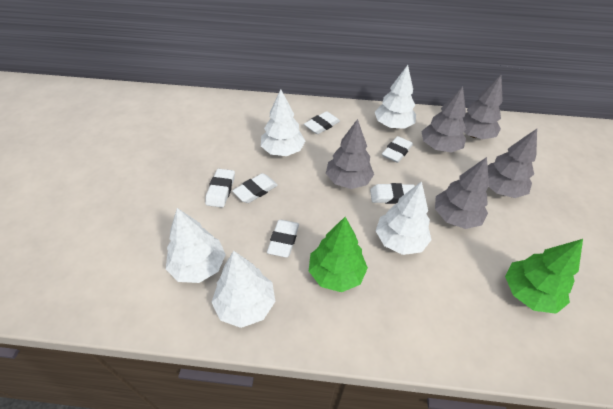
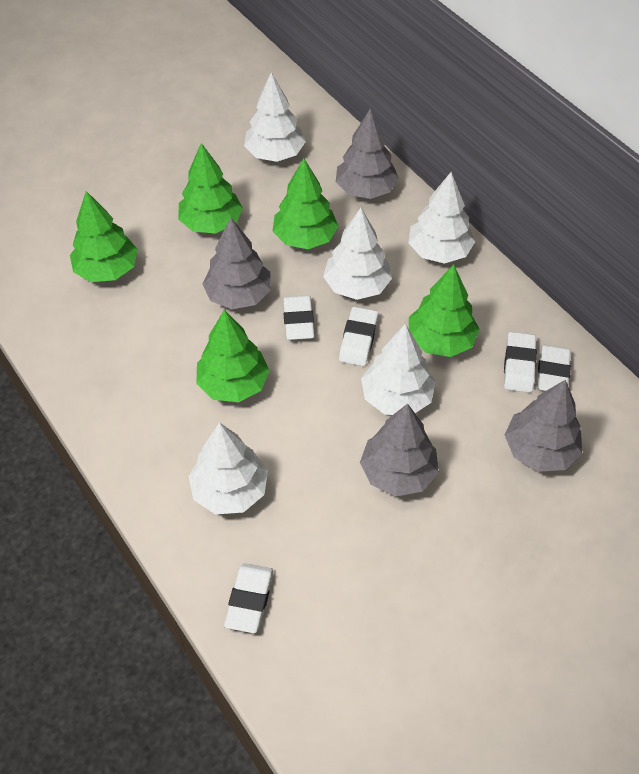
green tree: 2 -> 5
grey tree: 5 -> 4
white eraser: 6 -> 5

